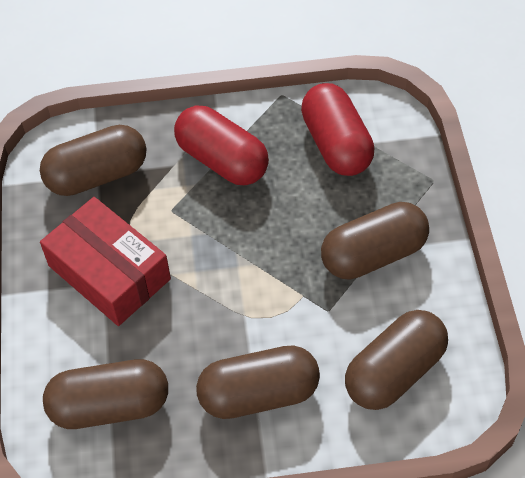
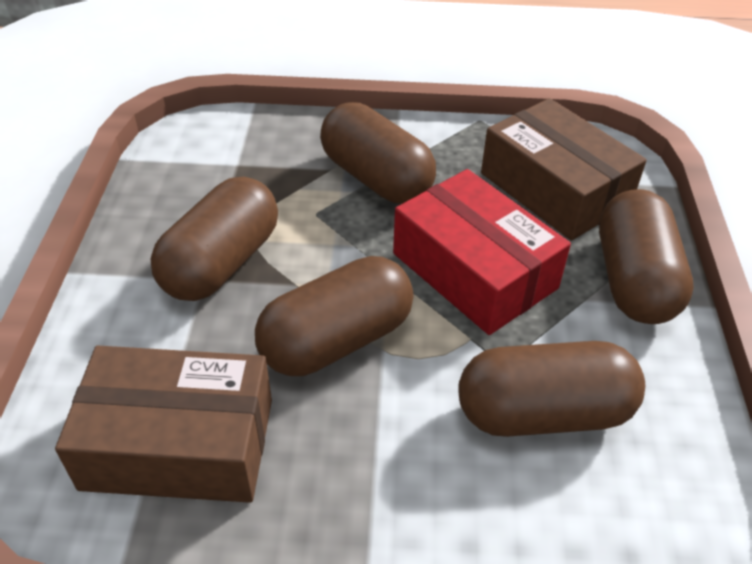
brown box: 0 -> 2
red capsule: 2 -> 0

